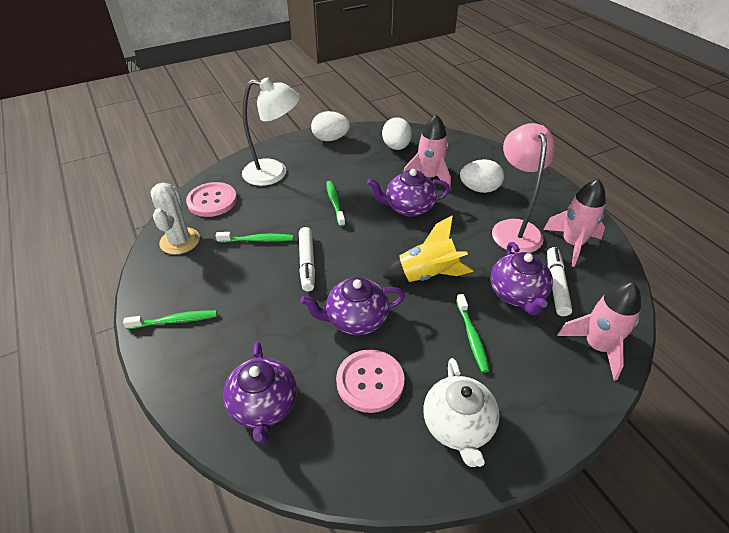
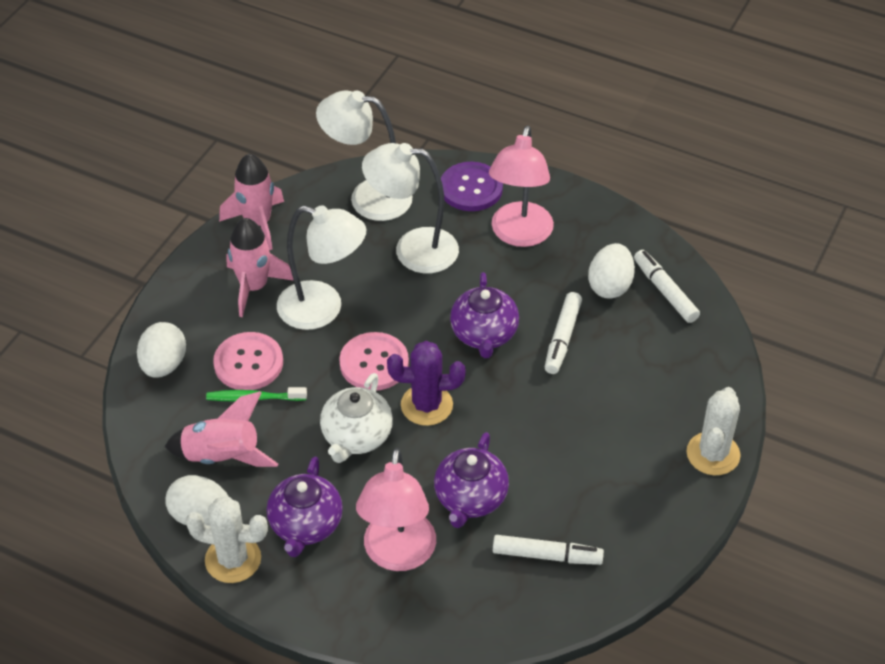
green toothbrush: 4 -> 1
pink lamp: 1 -> 2
purple button: 0 -> 1
purple cactus: 0 -> 1
purple teapot: 4 -> 3
white cactus: 1 -> 2
white lamp: 1 -> 3
white marker: 2 -> 3
yellow rocket: 1 -> 0

